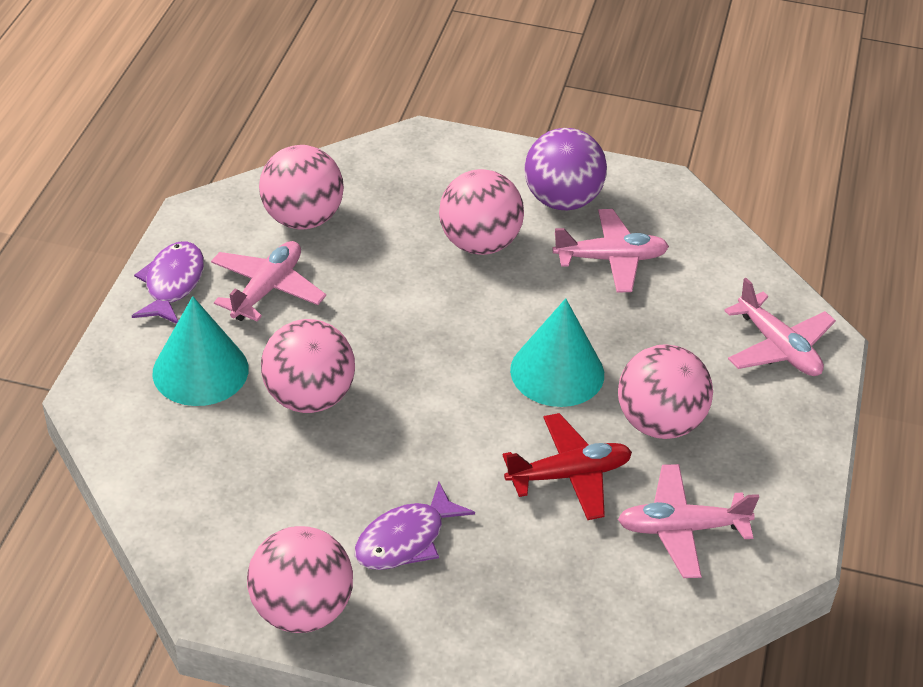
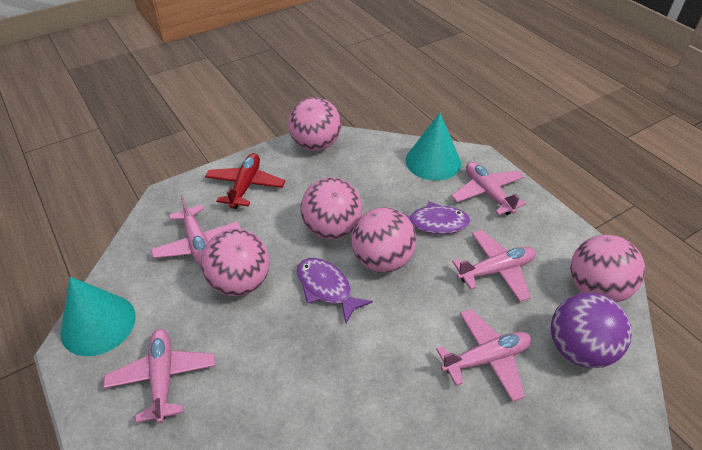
pink plane: 4 -> 5

